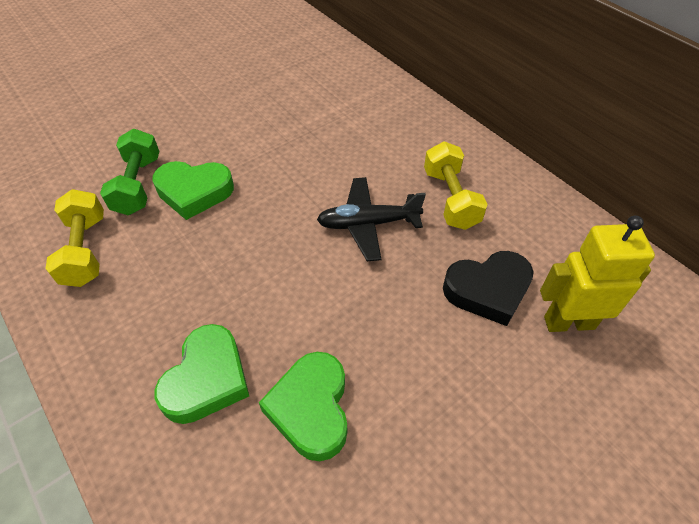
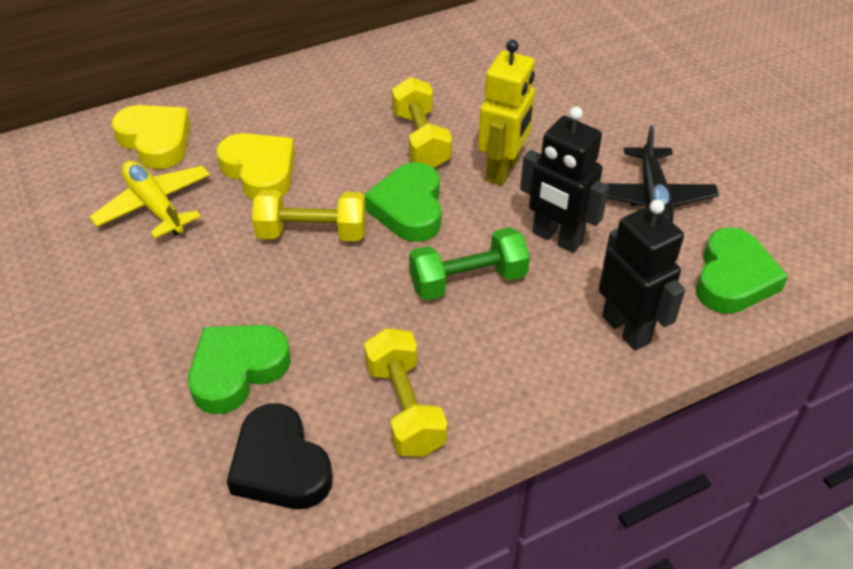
black robot: 0 -> 2
yellow dumbbell: 2 -> 3
yellow heart: 0 -> 2
yellow plane: 0 -> 1

